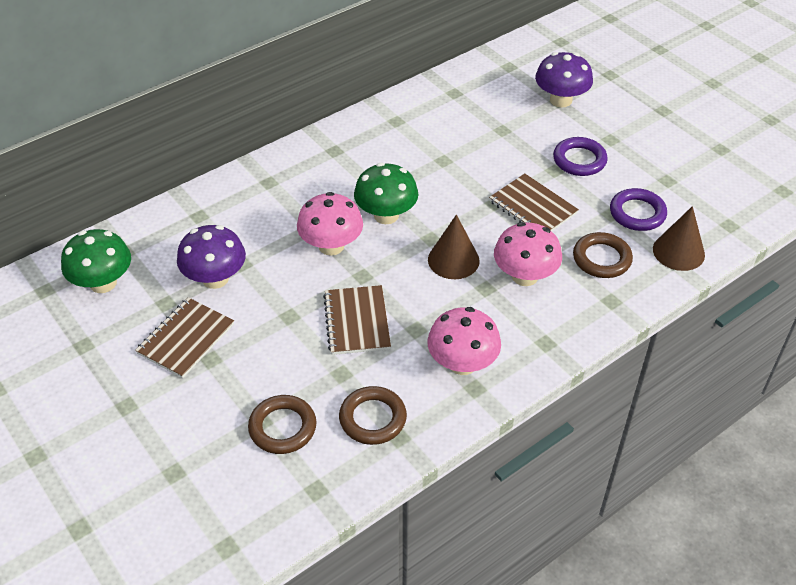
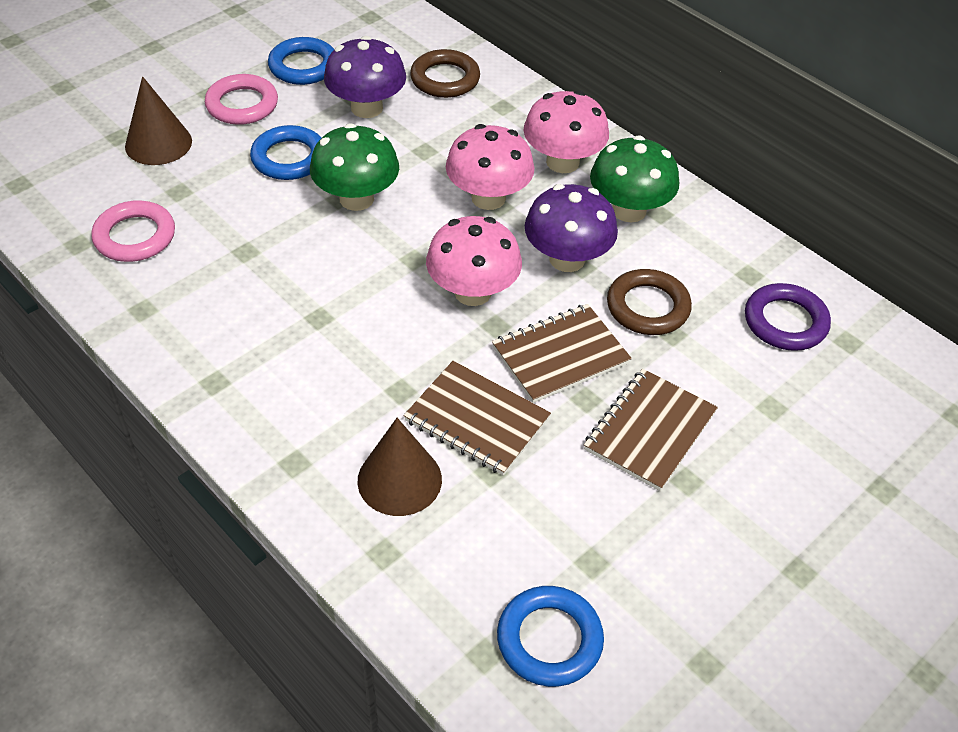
blue ring: 0 -> 3
brown ring: 3 -> 2
pink ring: 0 -> 2
purple ring: 2 -> 1

